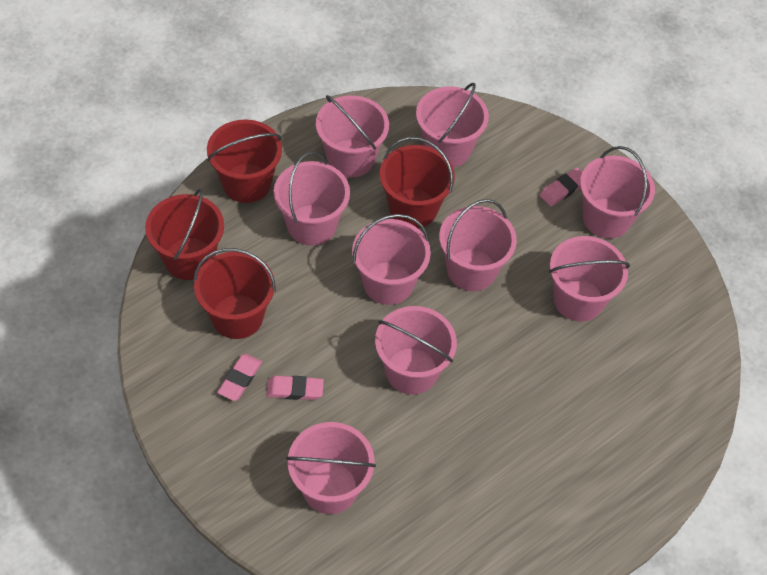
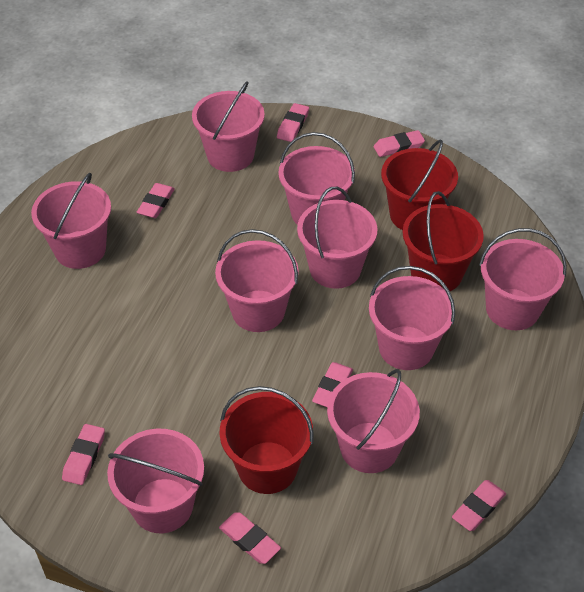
pink eraser: 3 -> 7
red bucket: 4 -> 3

